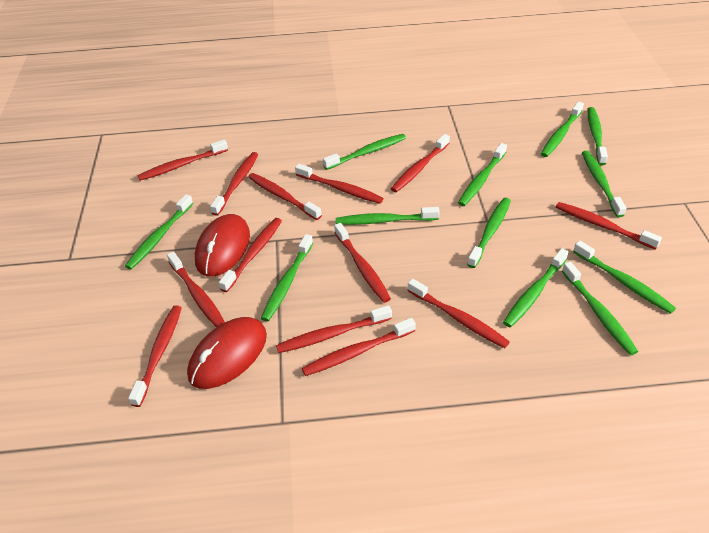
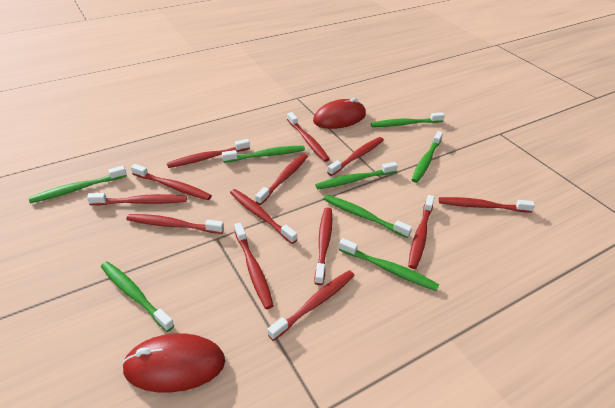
green toothbrush: 12 -> 8

